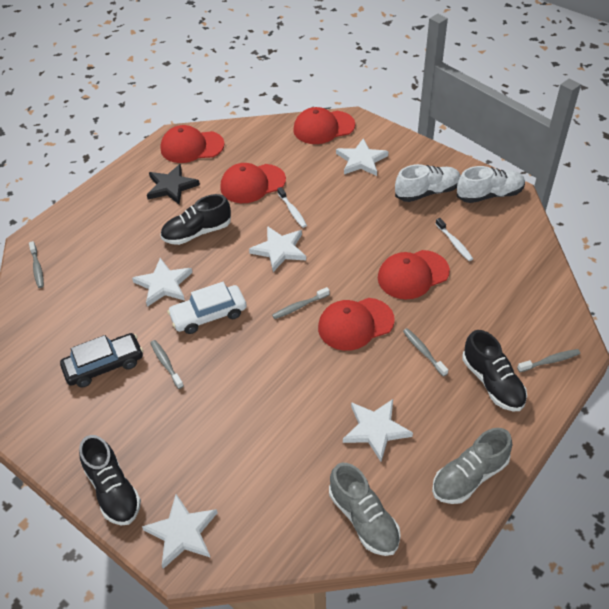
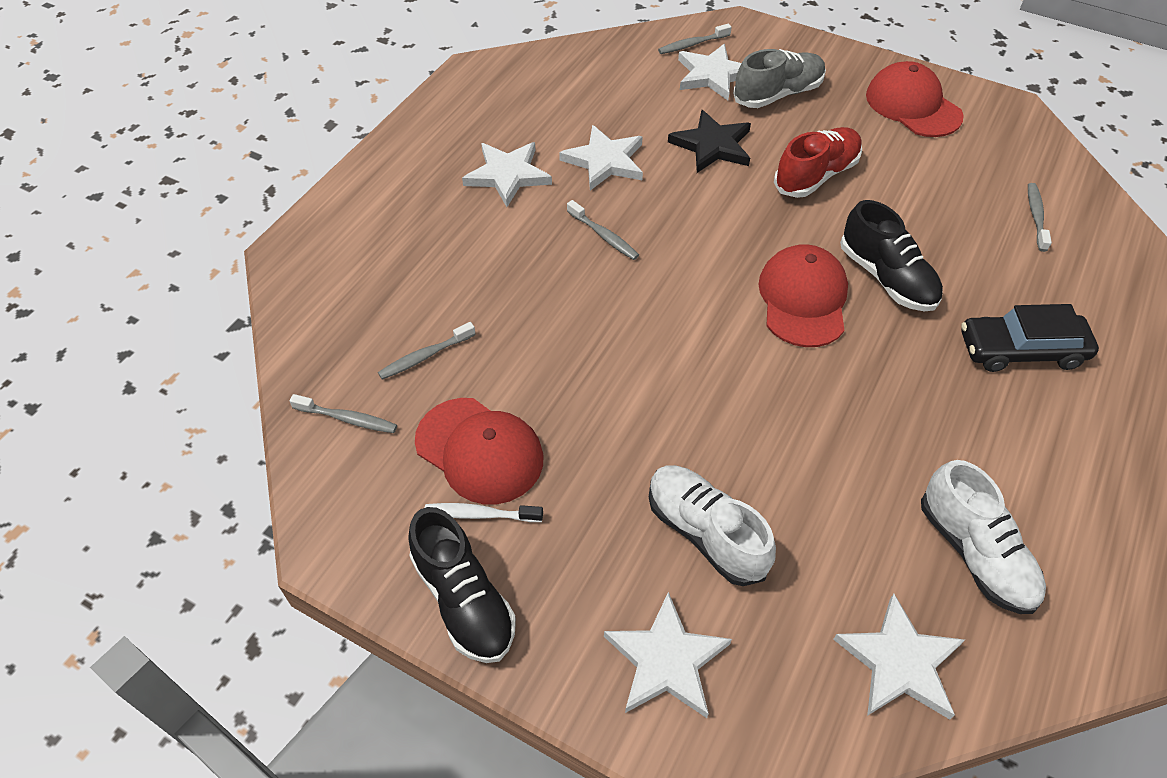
black shoe: 3 -> 2
grey shoe: 2 -> 1
red cap: 5 -> 3
red shoe: 0 -> 1
white car: 1 -> 0
white toothbrush: 2 -> 1

